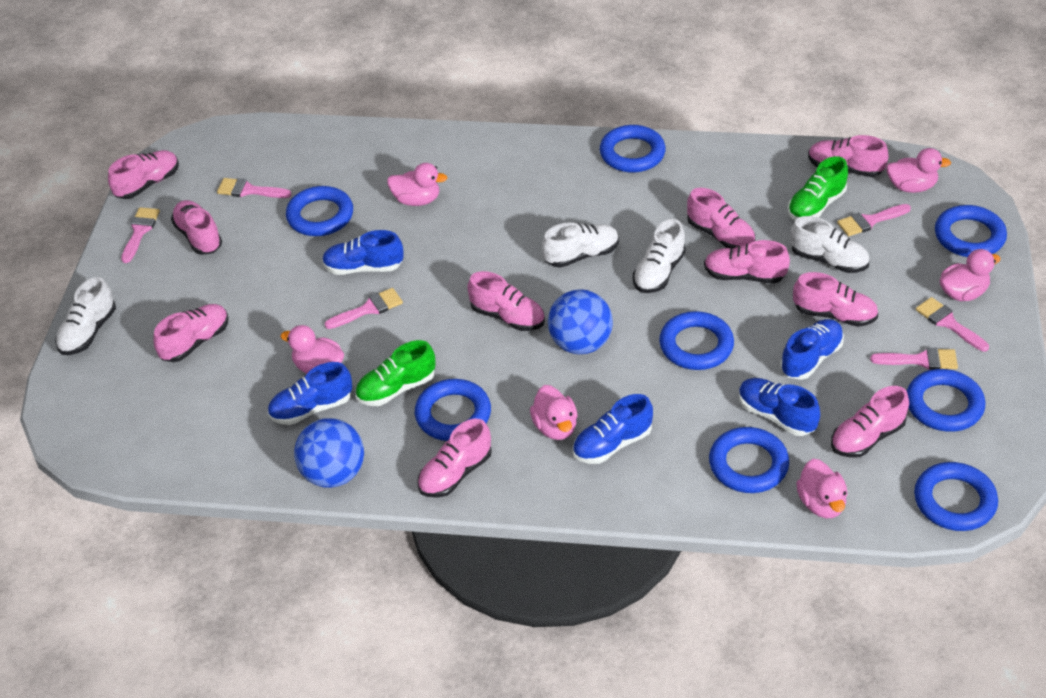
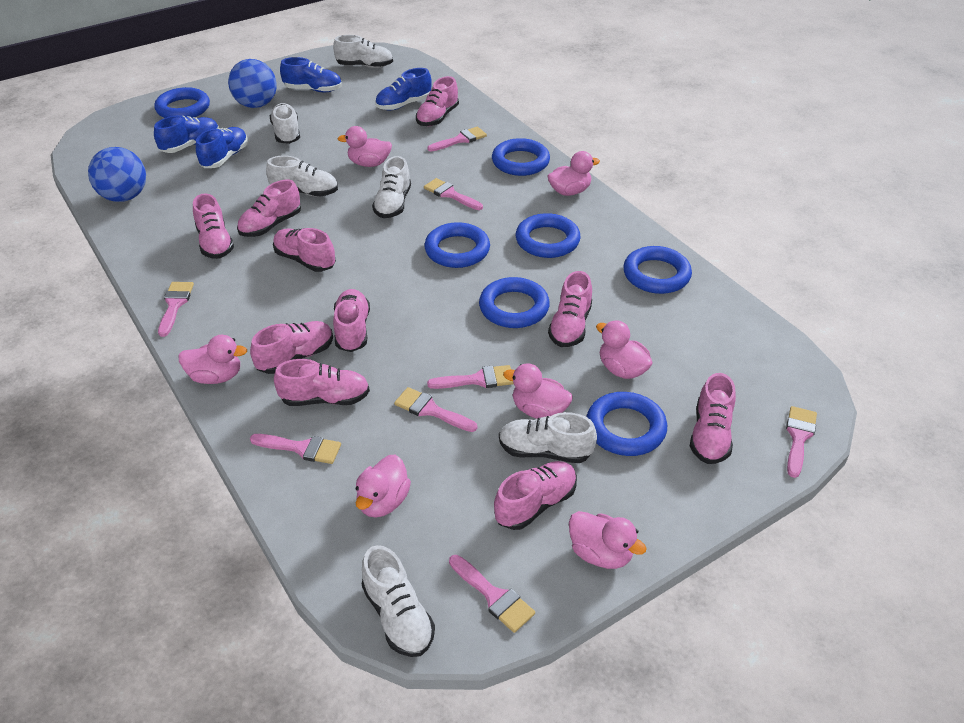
blue ring: 8 -> 7
blue shoe: 5 -> 4
green shoe: 2 -> 0
pink brush: 6 -> 8
pink duck: 6 -> 7
white shoe: 4 -> 6

